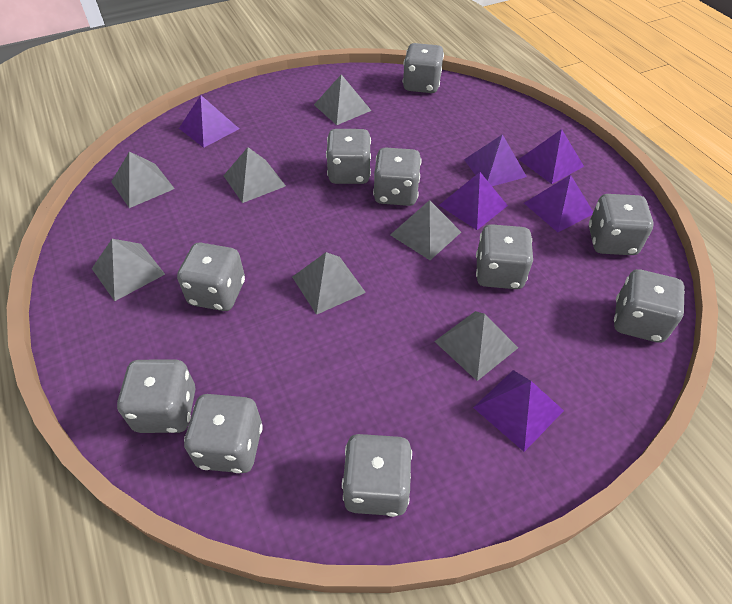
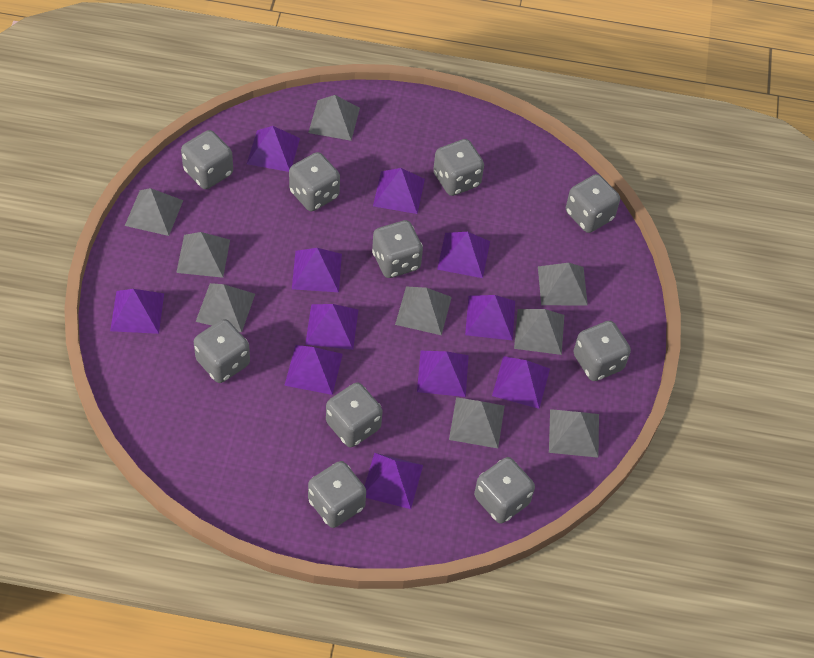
grey pyramid: 7 -> 9
purple pyramid: 6 -> 11

